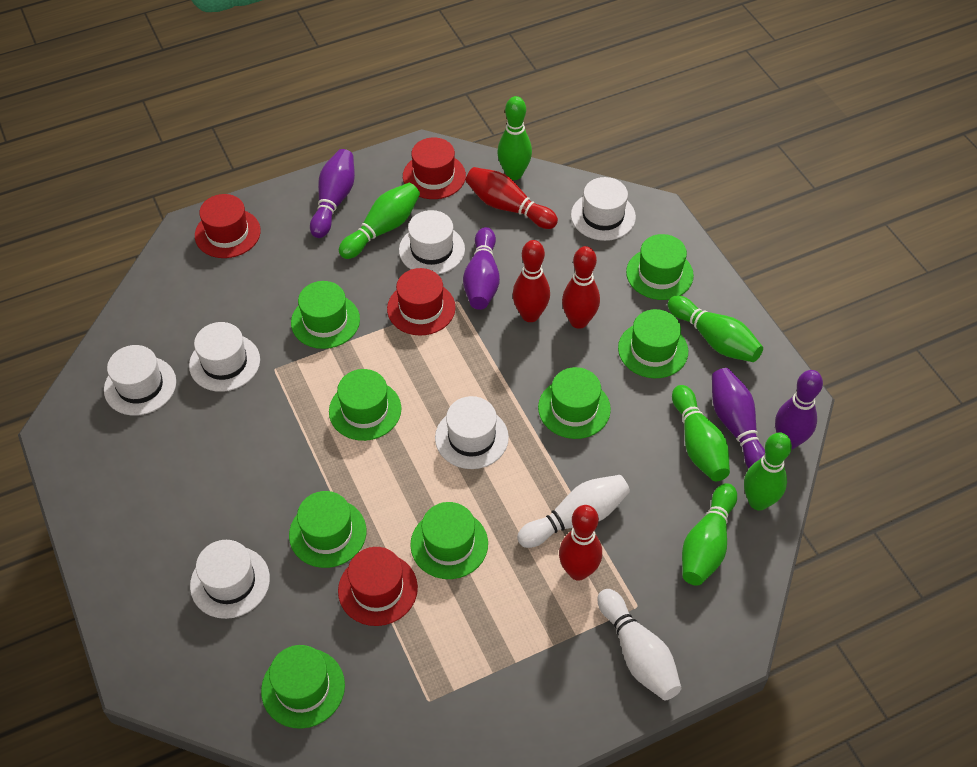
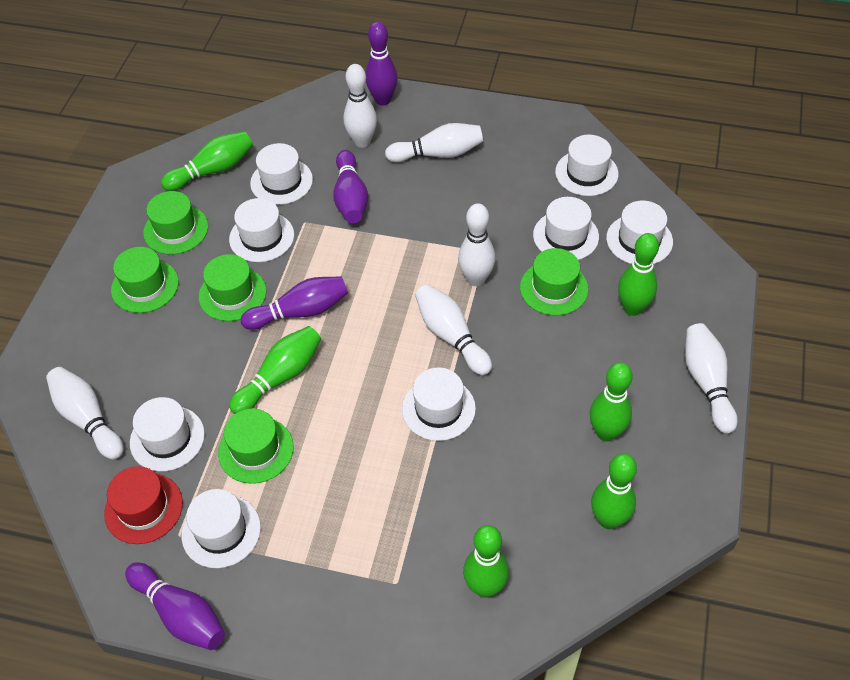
green hat: 8 -> 5
red bowling pin: 4 -> 0
red hat: 4 -> 1
white bowling pin: 2 -> 6
white hat: 6 -> 8

